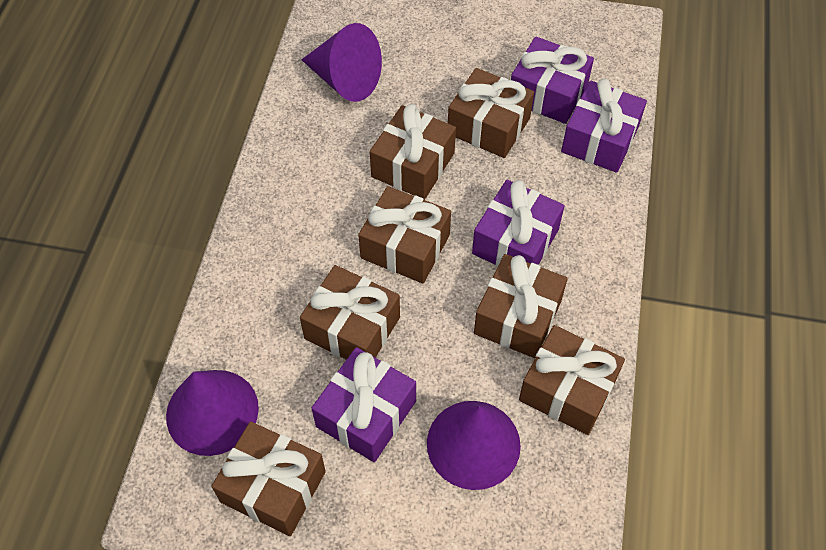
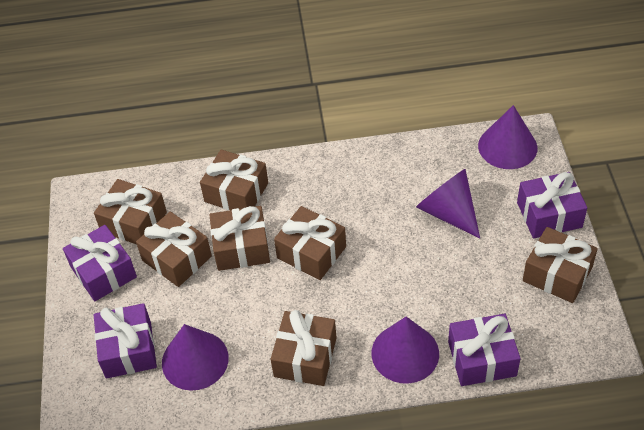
purple cone: 3 -> 4

